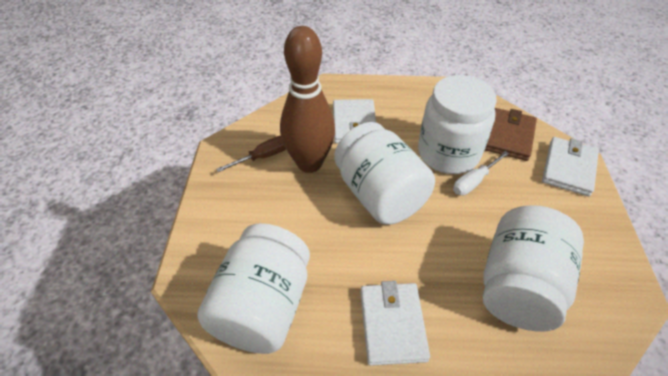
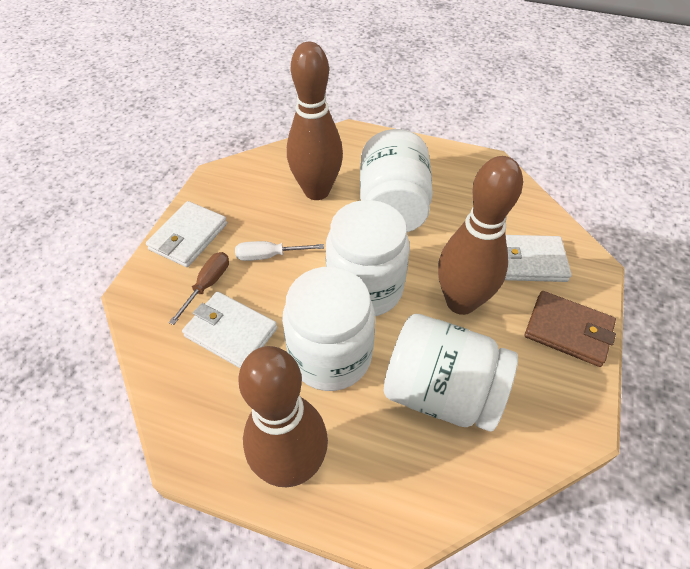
brown bowling pin: 1 -> 3

